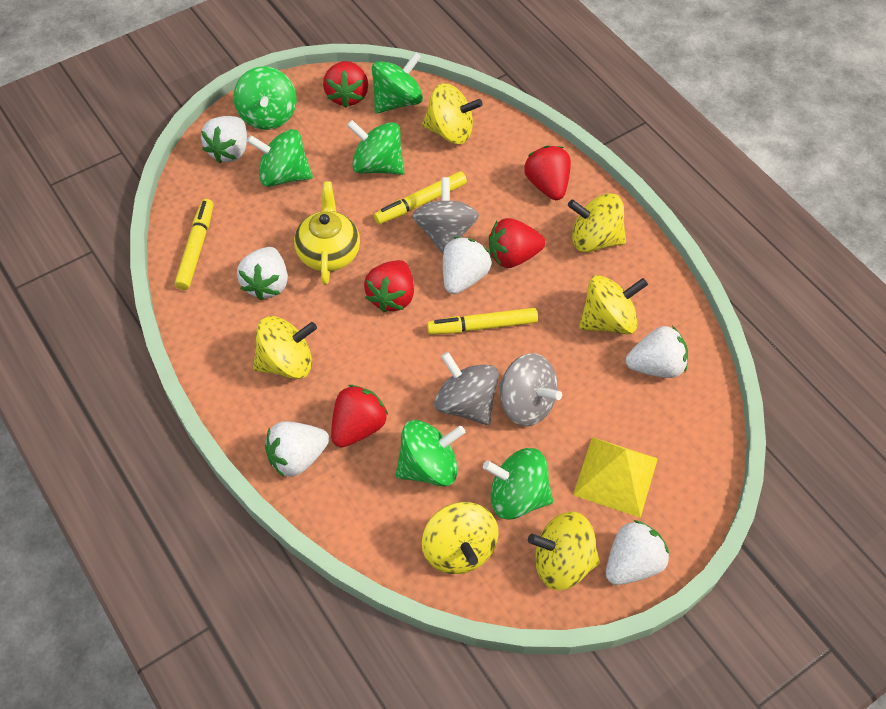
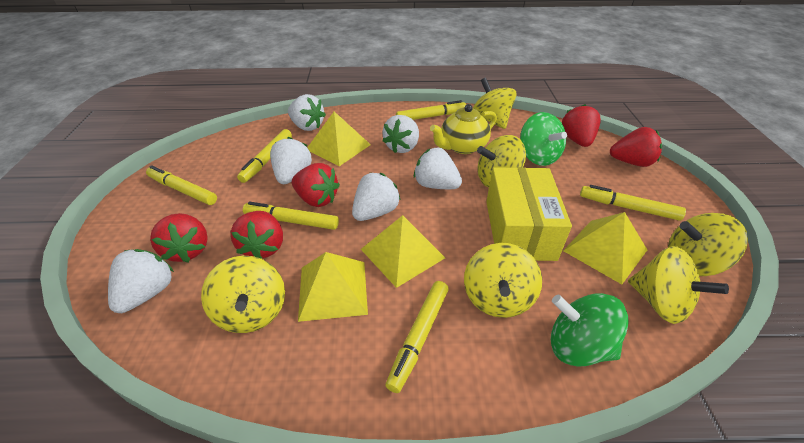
green spinning top: 6 -> 2
grey spinning top: 3 -> 0
yellow box: 0 -> 1
yellow marker: 3 -> 6
yellow pyramid: 1 -> 4

